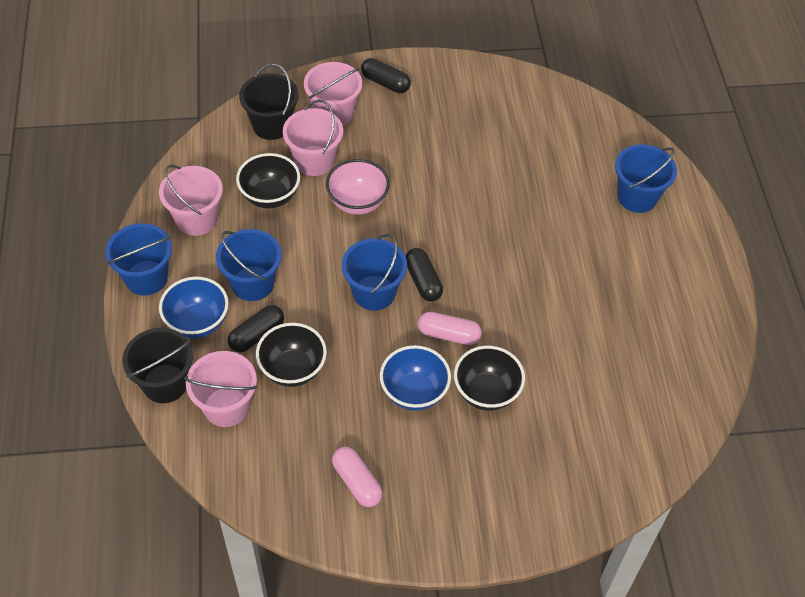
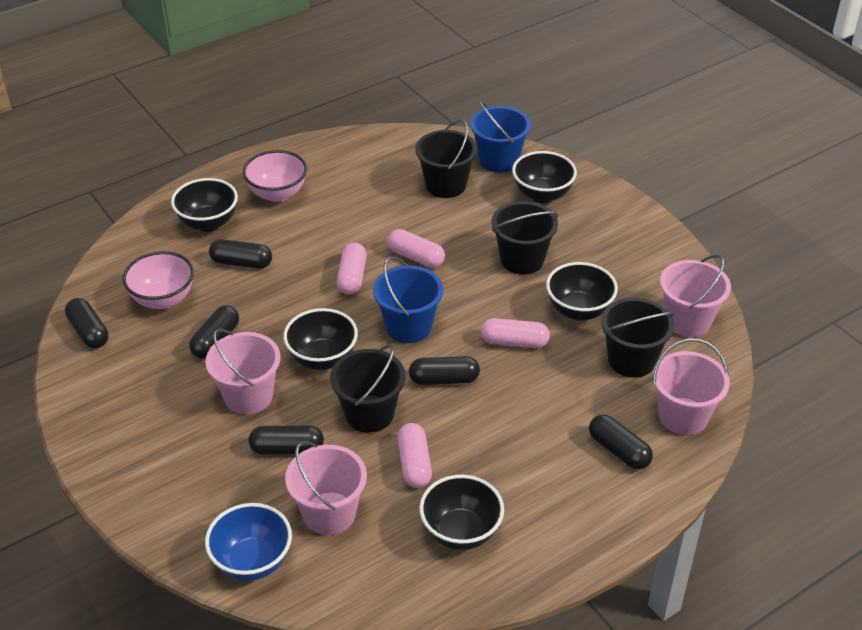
black bowl: 3 -> 5
black bucket: 2 -> 4
black capsule: 3 -> 6
blue bowl: 2 -> 1
blue bucket: 4 -> 2
pink bowl: 1 -> 2
pink capsule: 2 -> 4

